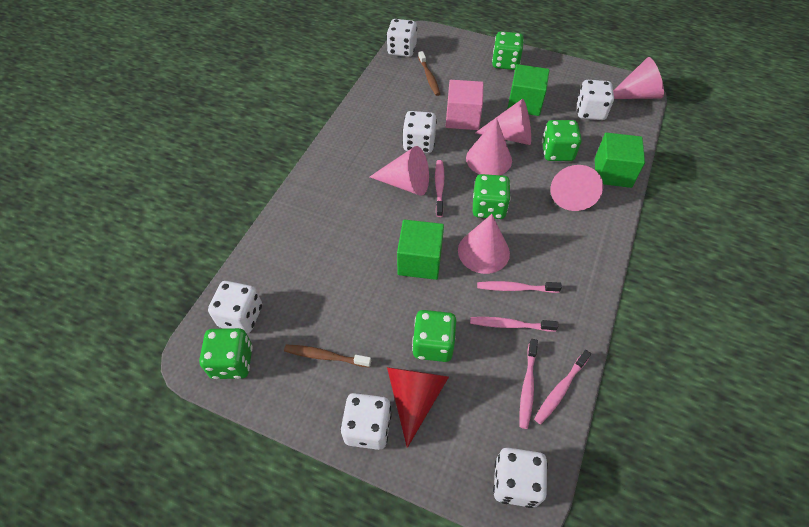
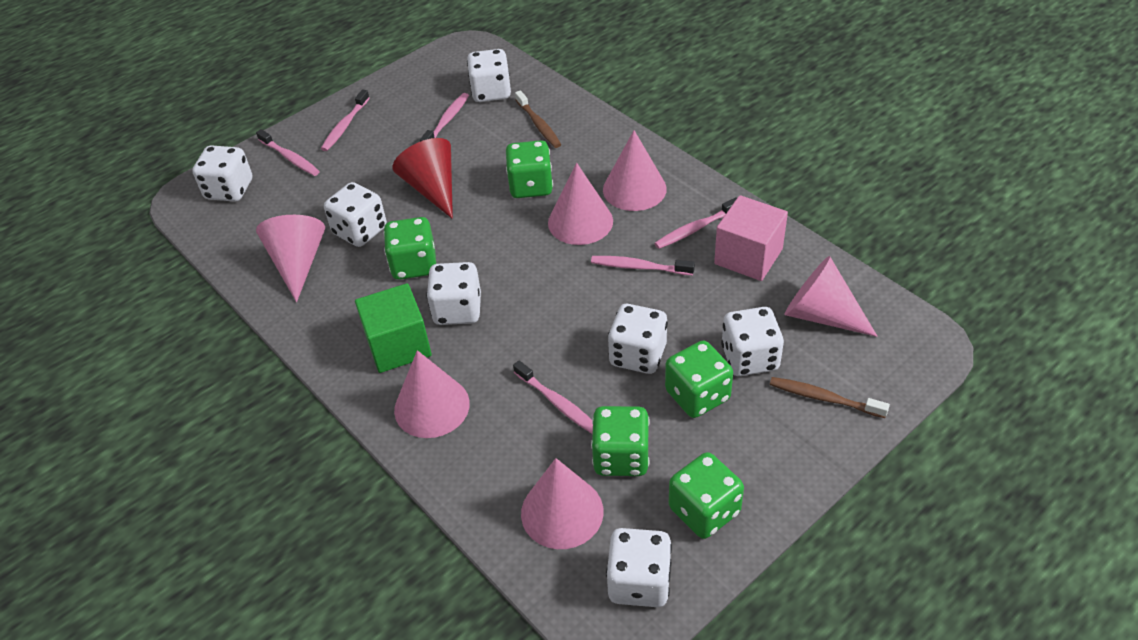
green cube: 3 -> 1
pink toothbrush: 5 -> 6
white dice: 6 -> 7

